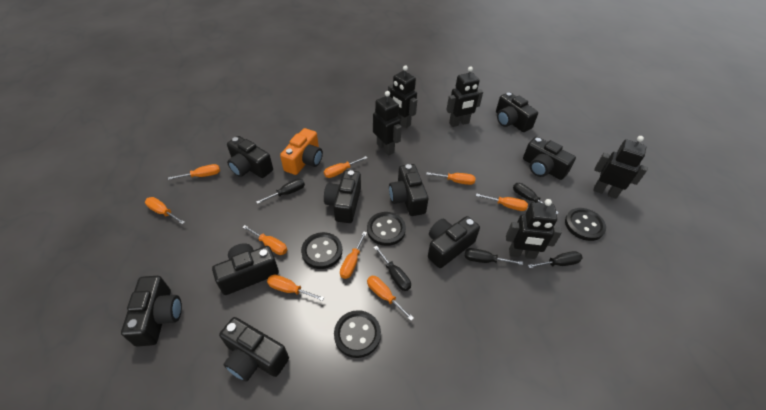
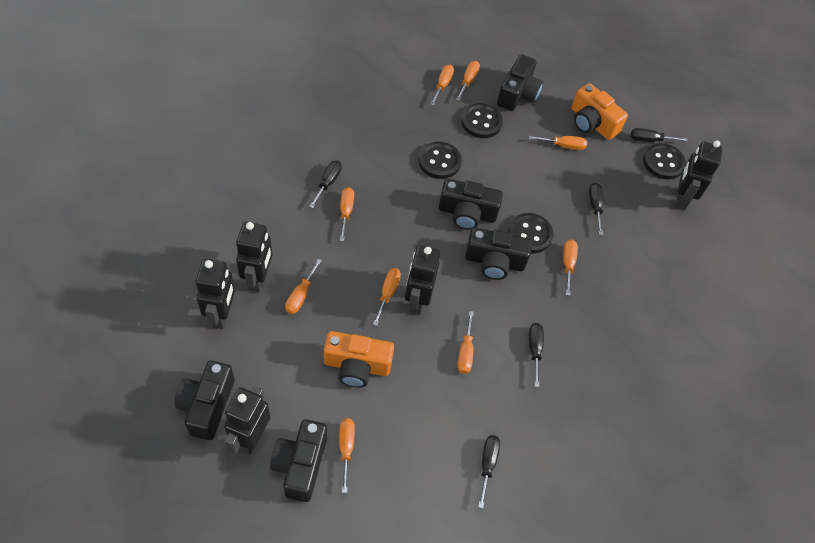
black camera: 9 -> 5
orange camera: 1 -> 2

